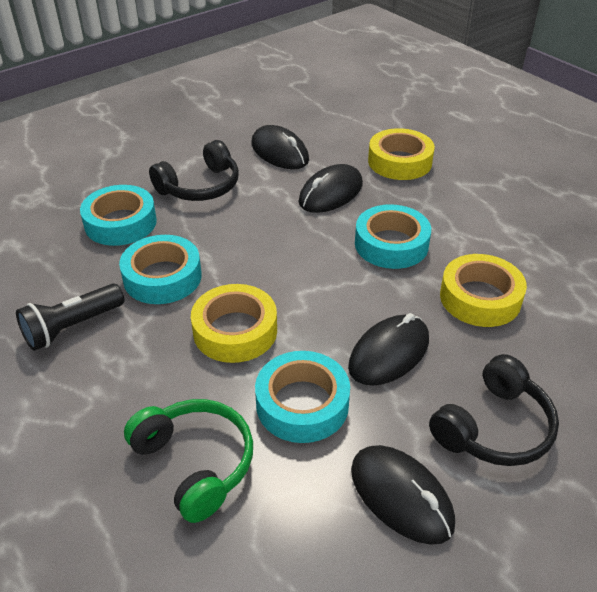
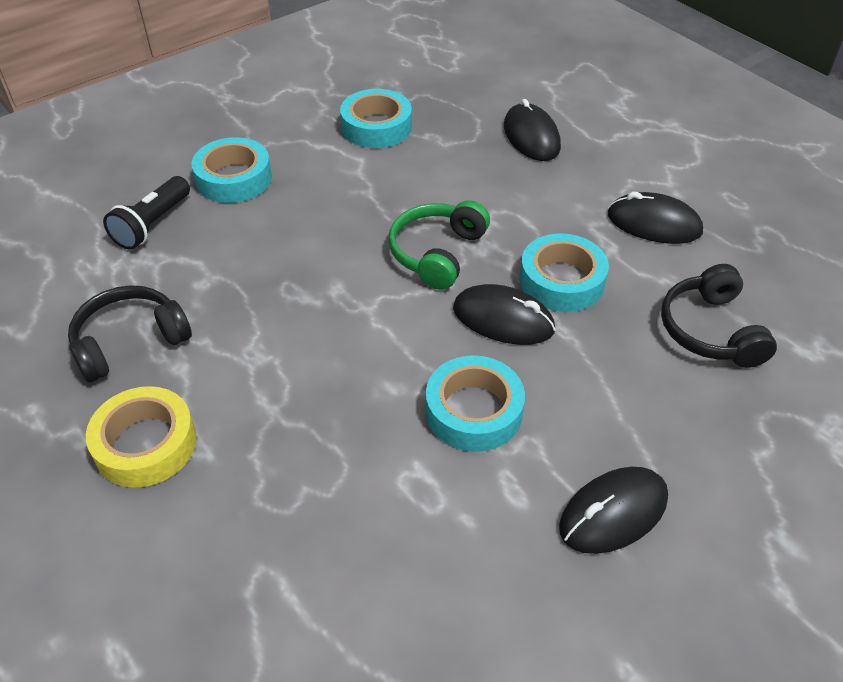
yellow tape: 3 -> 1

